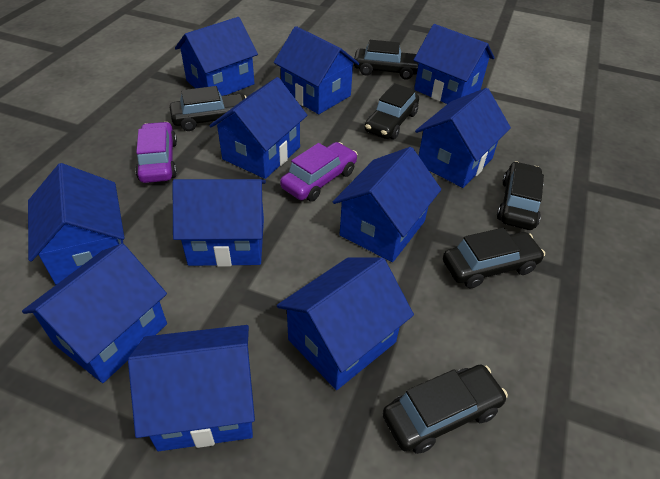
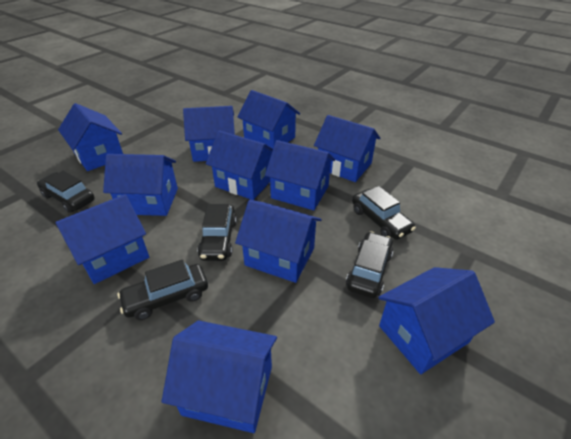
black car: 6 -> 5
purple car: 2 -> 0

